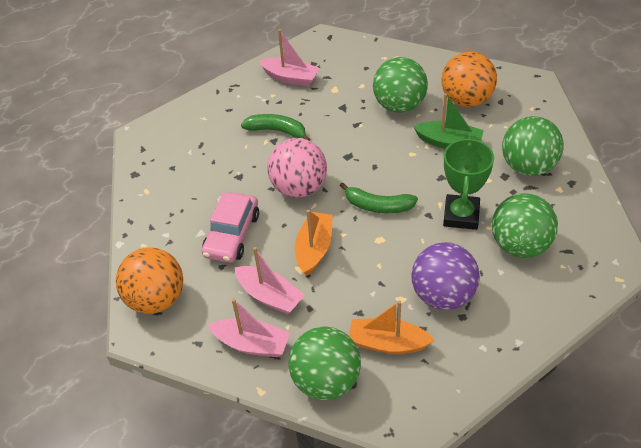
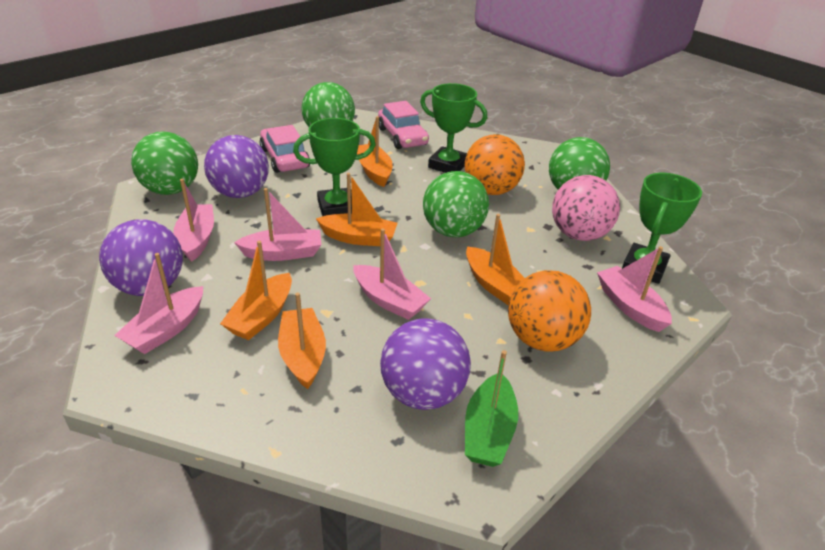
green banana: 2 -> 0
green trophy: 1 -> 3
orange boat: 2 -> 5
pink boat: 3 -> 5
pink car: 1 -> 2
purple ball: 1 -> 3

